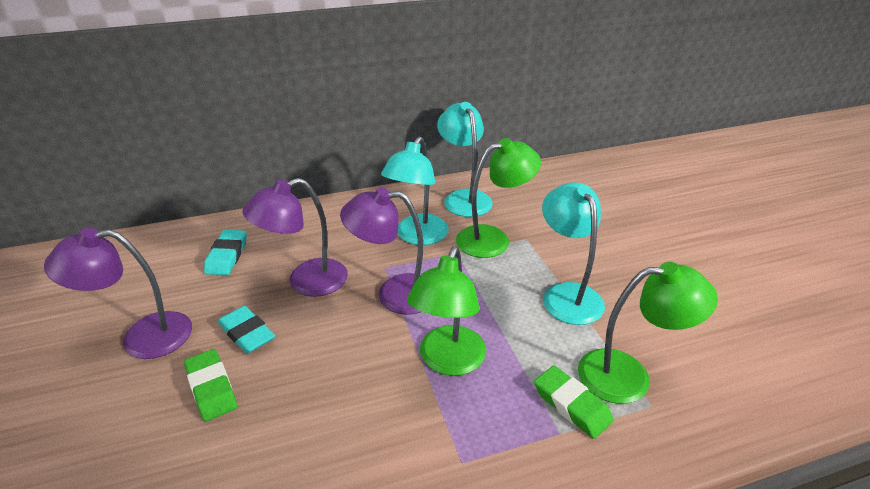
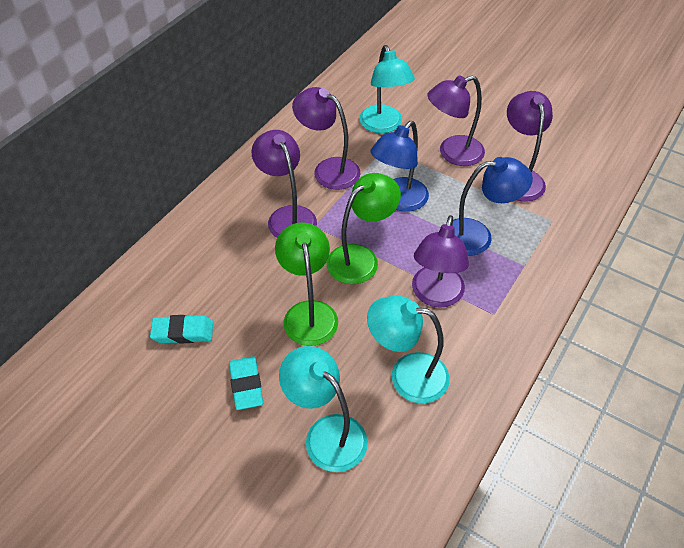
blue lamp: 0 -> 2
green eraser: 2 -> 0
green lamp: 3 -> 2
purple lamp: 3 -> 5

